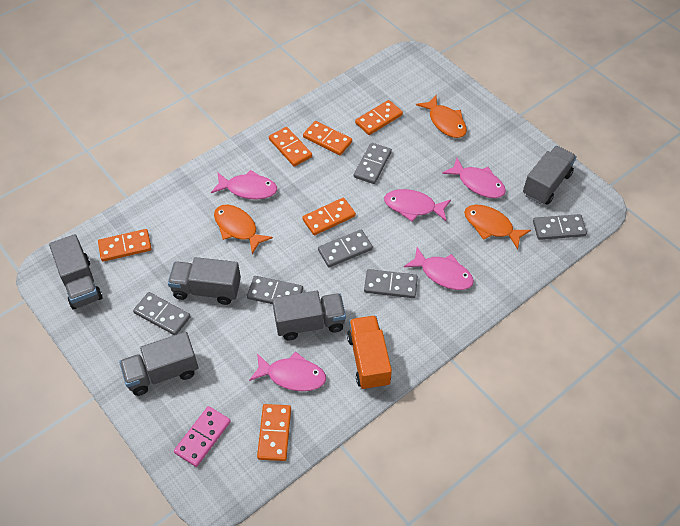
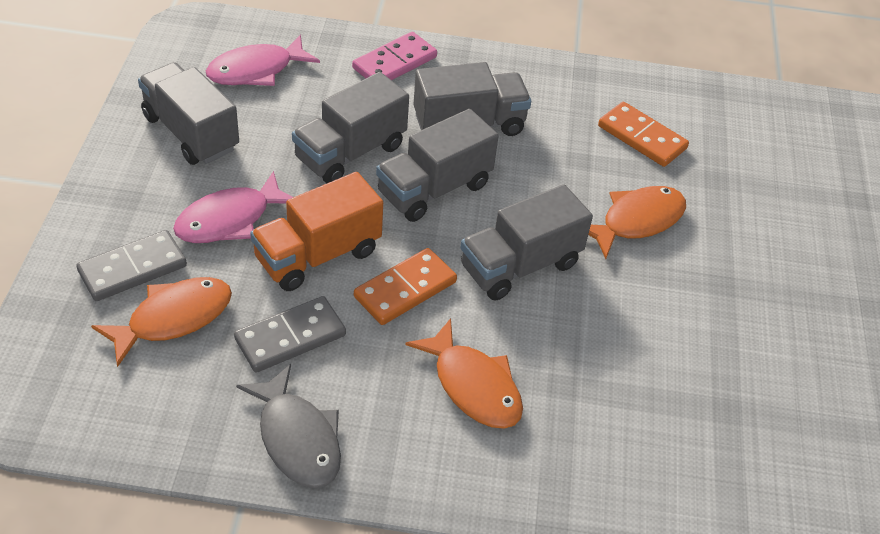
grey domino: 6 -> 2
grey fish: 0 -> 1
orange domino: 6 -> 2
pink fish: 5 -> 2

